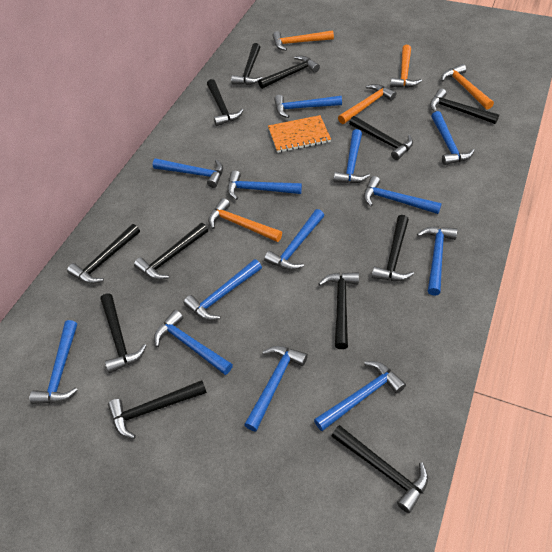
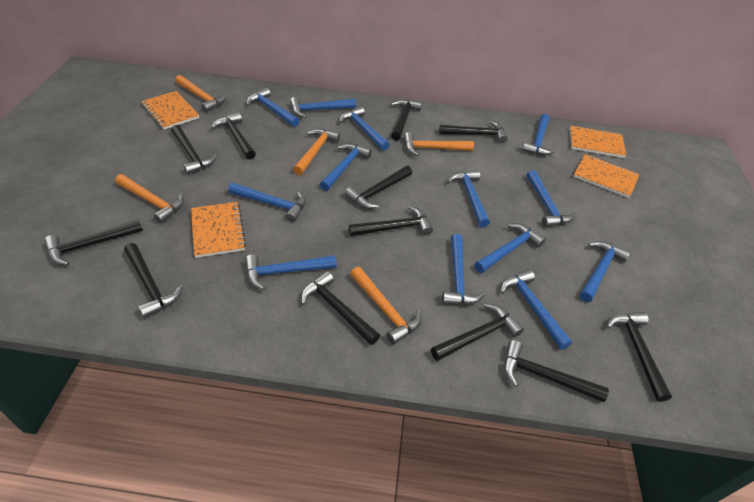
orange notebook: 1 -> 4

